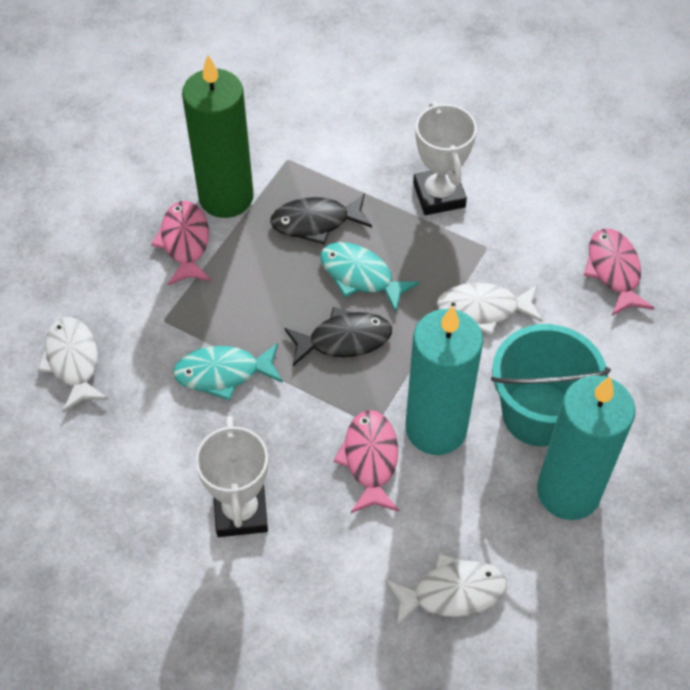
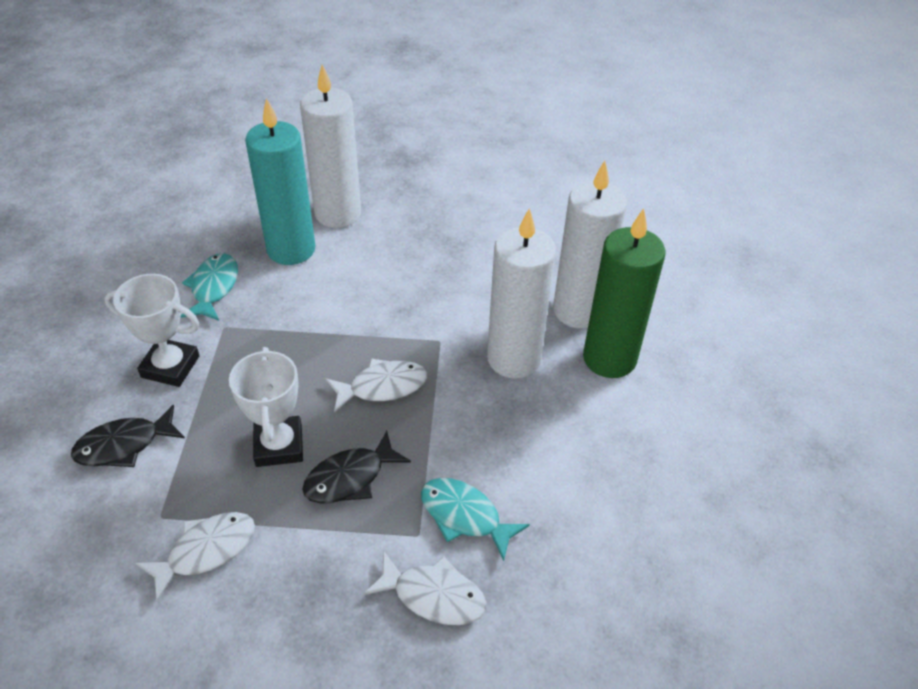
pink fish: 3 -> 0
turquoise bucket: 1 -> 0
turquoise candle: 2 -> 1
white candle: 0 -> 3

